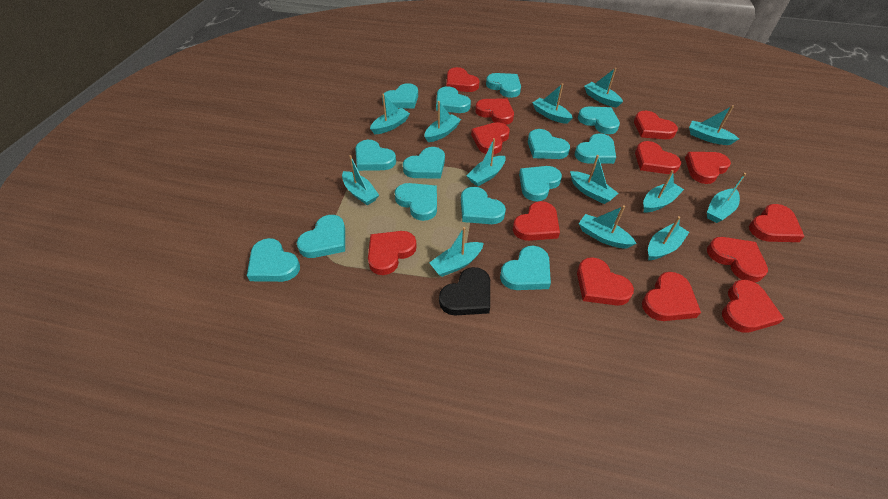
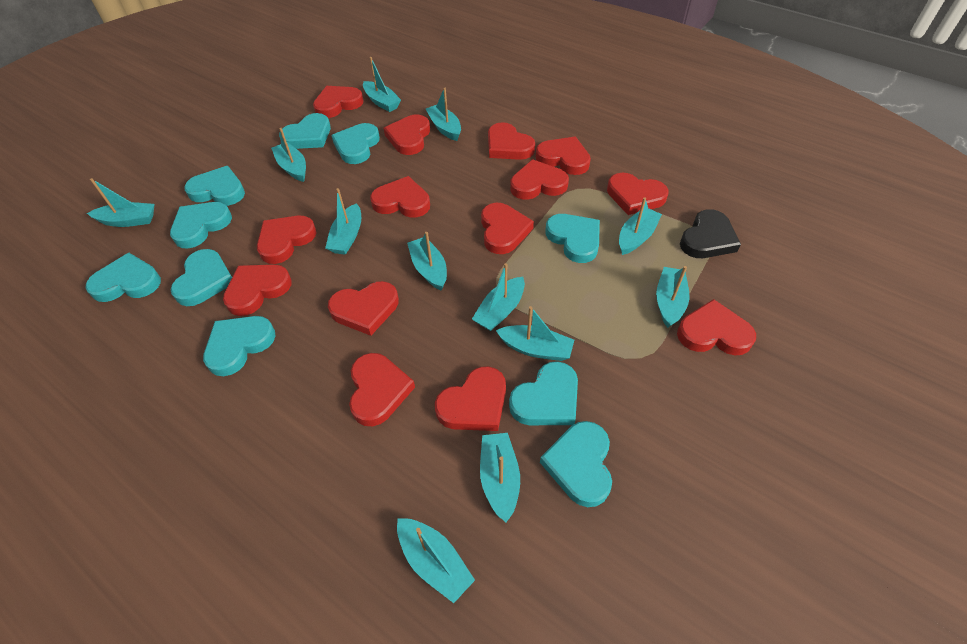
red heart: 13 -> 14
turquoise boat: 13 -> 12
turquoise heart: 14 -> 10

